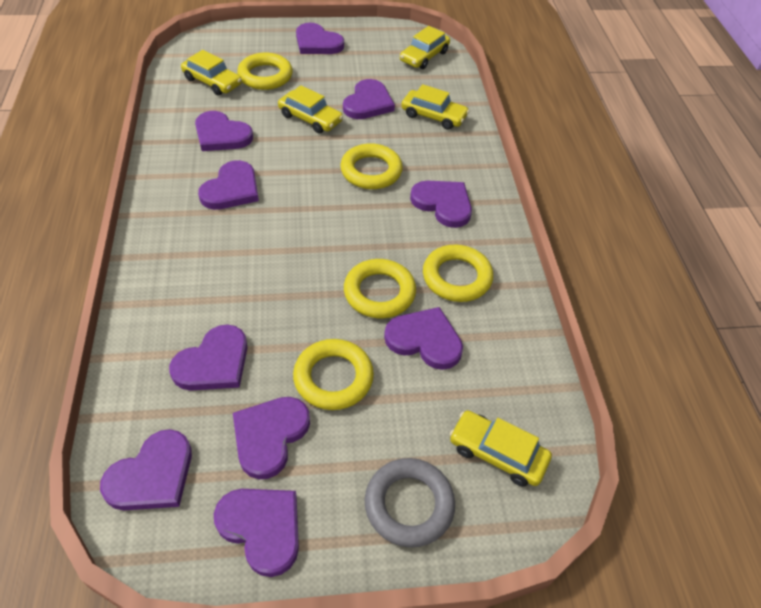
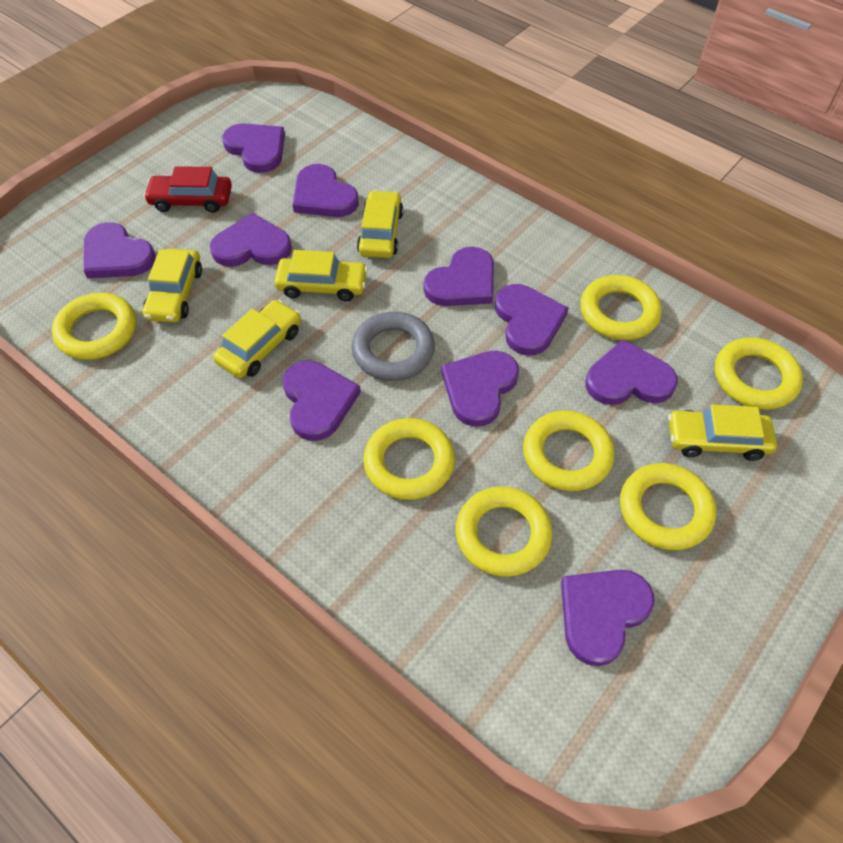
red car: 0 -> 1
yellow ring: 5 -> 7

